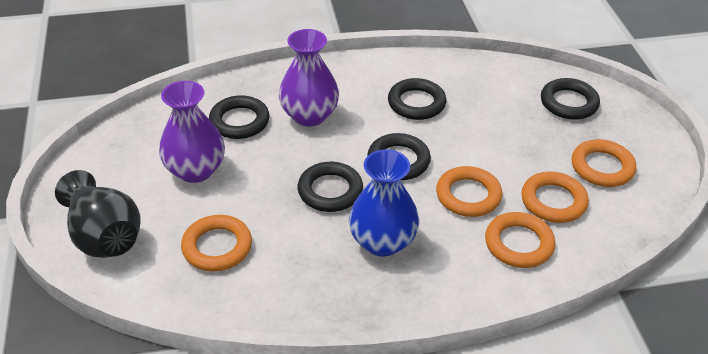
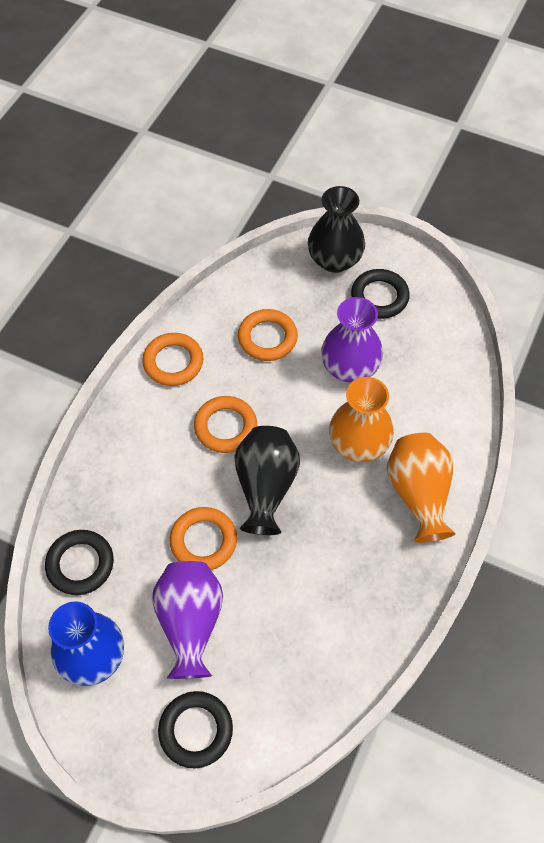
black ring: 5 -> 3
black vase: 1 -> 2
orange ring: 5 -> 4
orange vase: 0 -> 2

